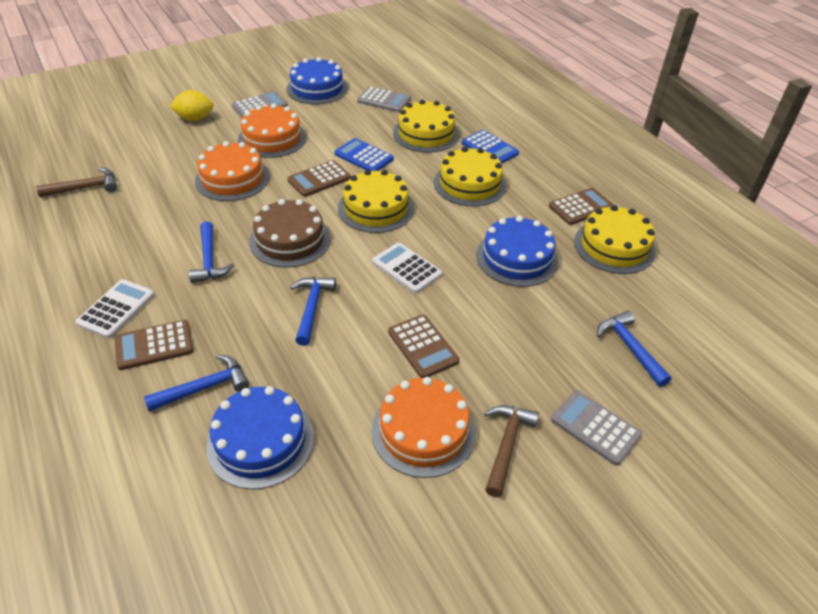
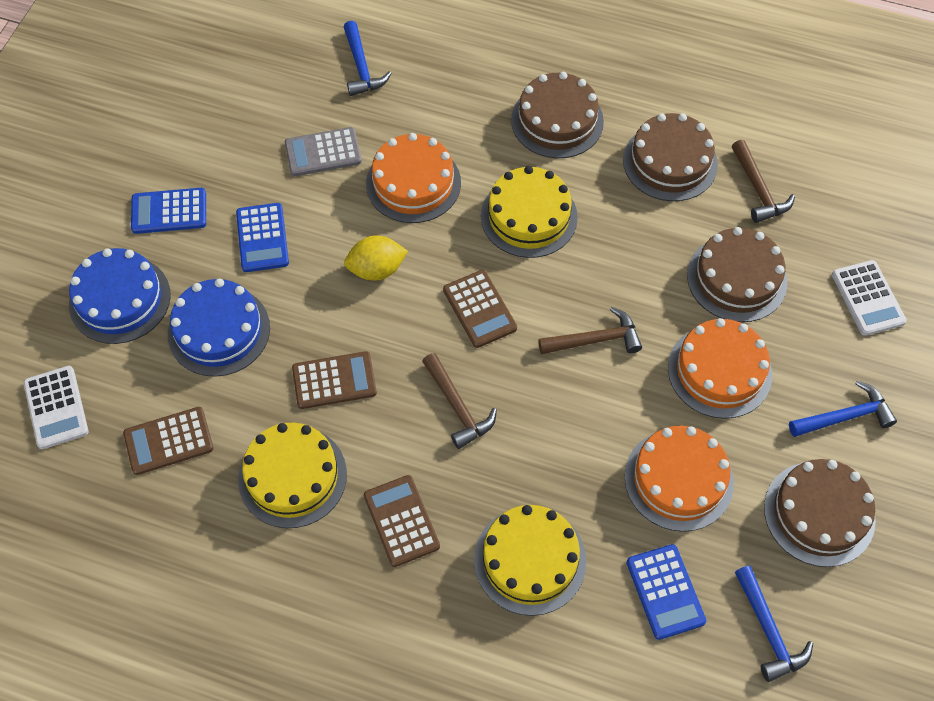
blue cake: 3 -> 2
blue calculator: 2 -> 3
blue hammer: 4 -> 3
brown cake: 1 -> 4
brown hammer: 2 -> 3
grey calculator: 3 -> 1
yellow cake: 4 -> 3

